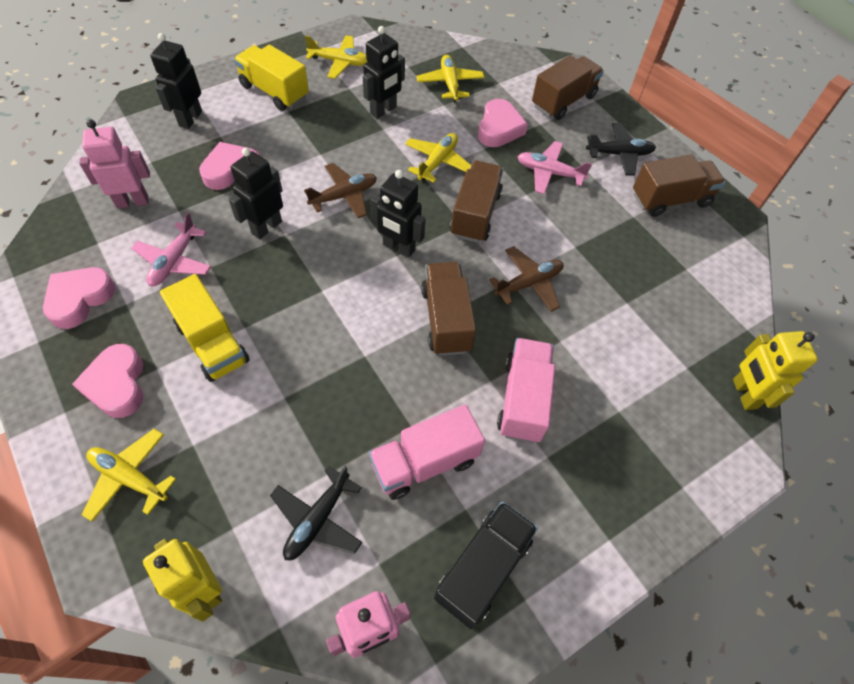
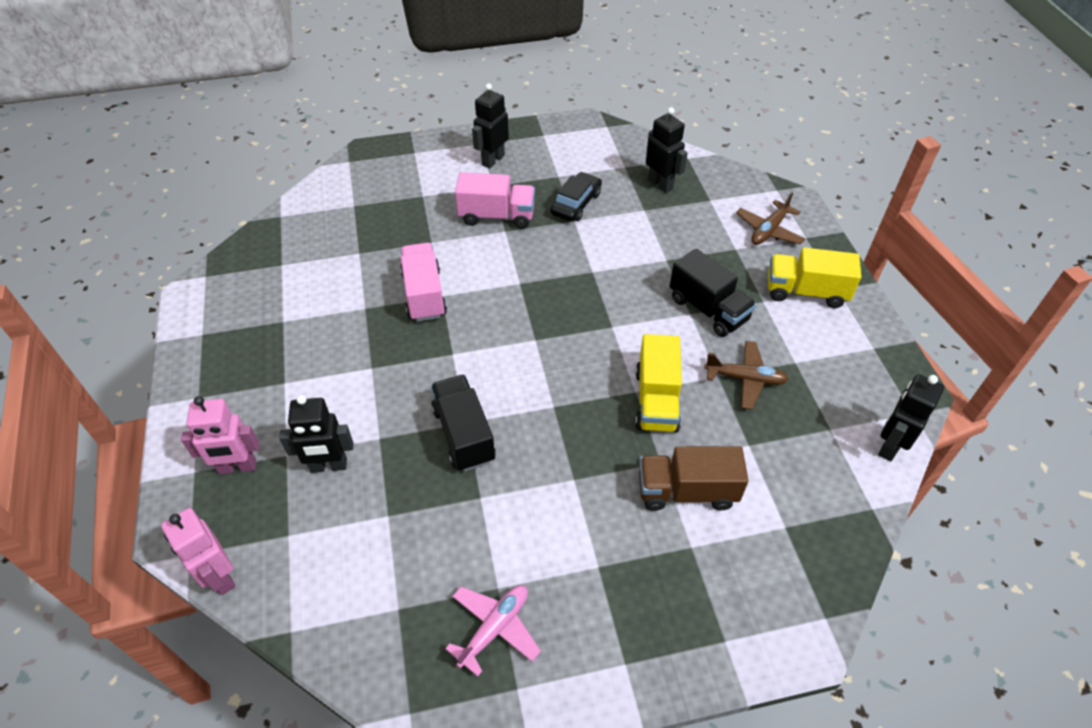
black car: 0 -> 1
black plane: 2 -> 0
black truck: 1 -> 2
brown truck: 4 -> 1
pink heart: 4 -> 0
pink plane: 2 -> 1
yellow plane: 4 -> 0
yellow robot: 2 -> 0

